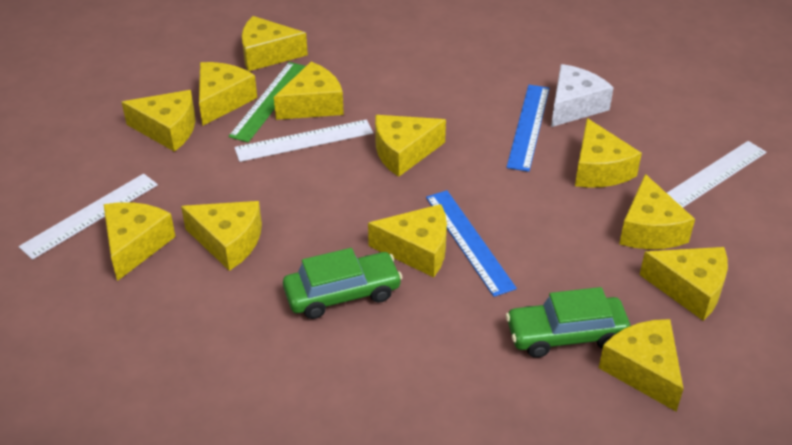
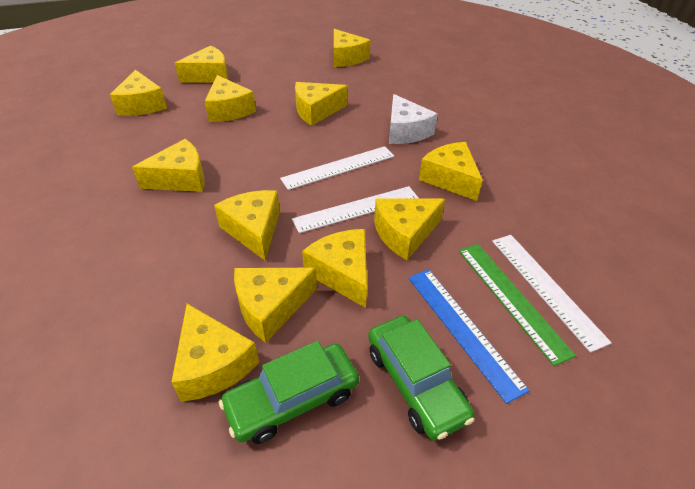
blue ruler: 2 -> 1

